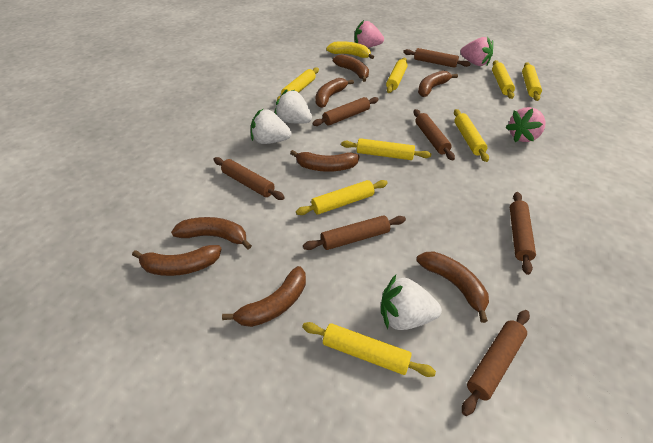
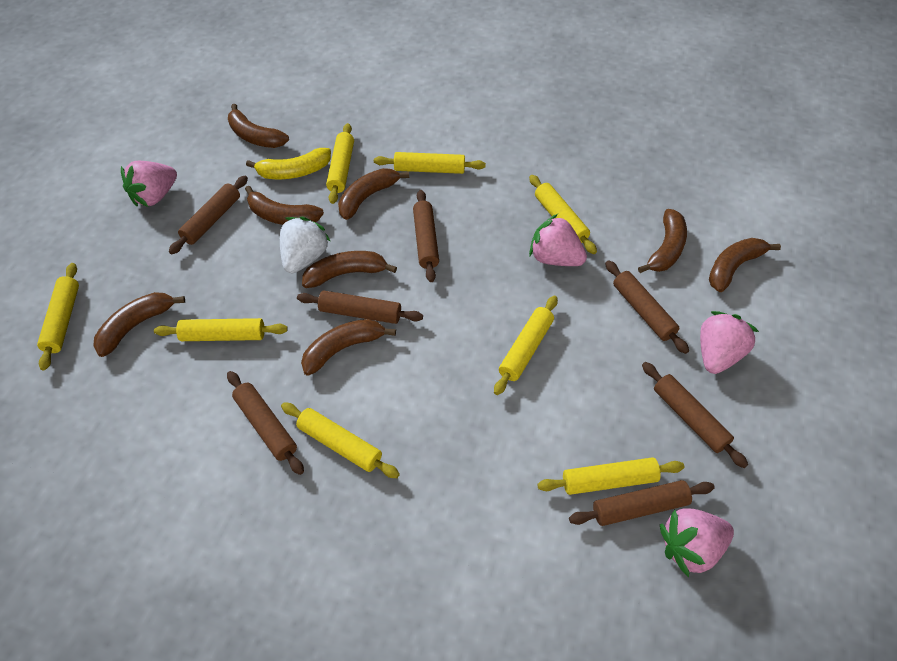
pink strawberry: 3 -> 4
white strawberry: 3 -> 1

